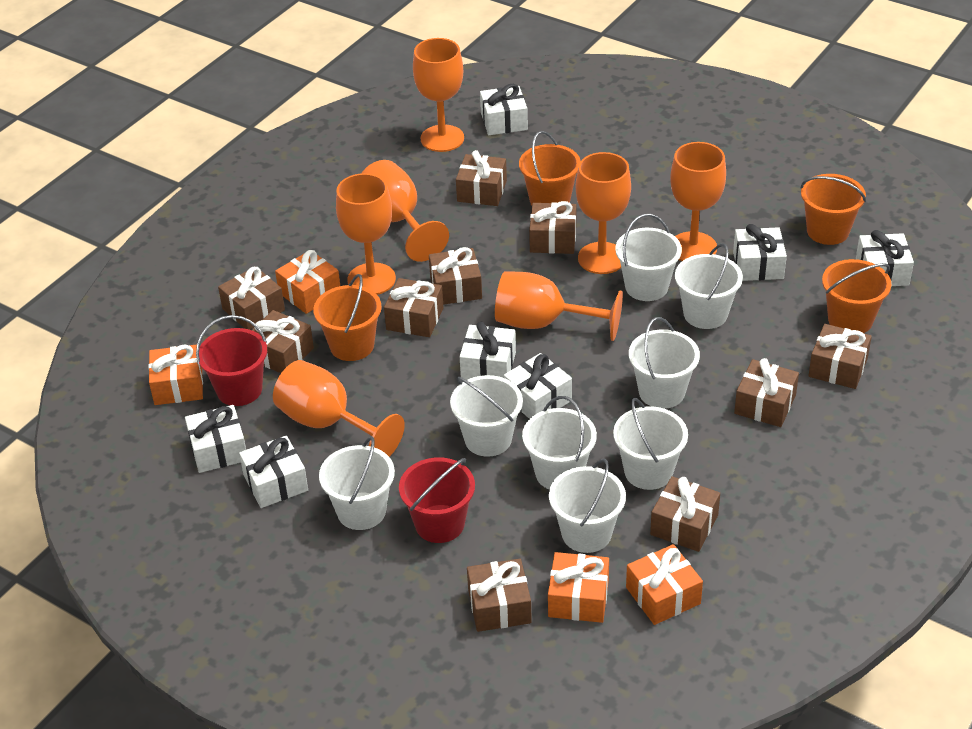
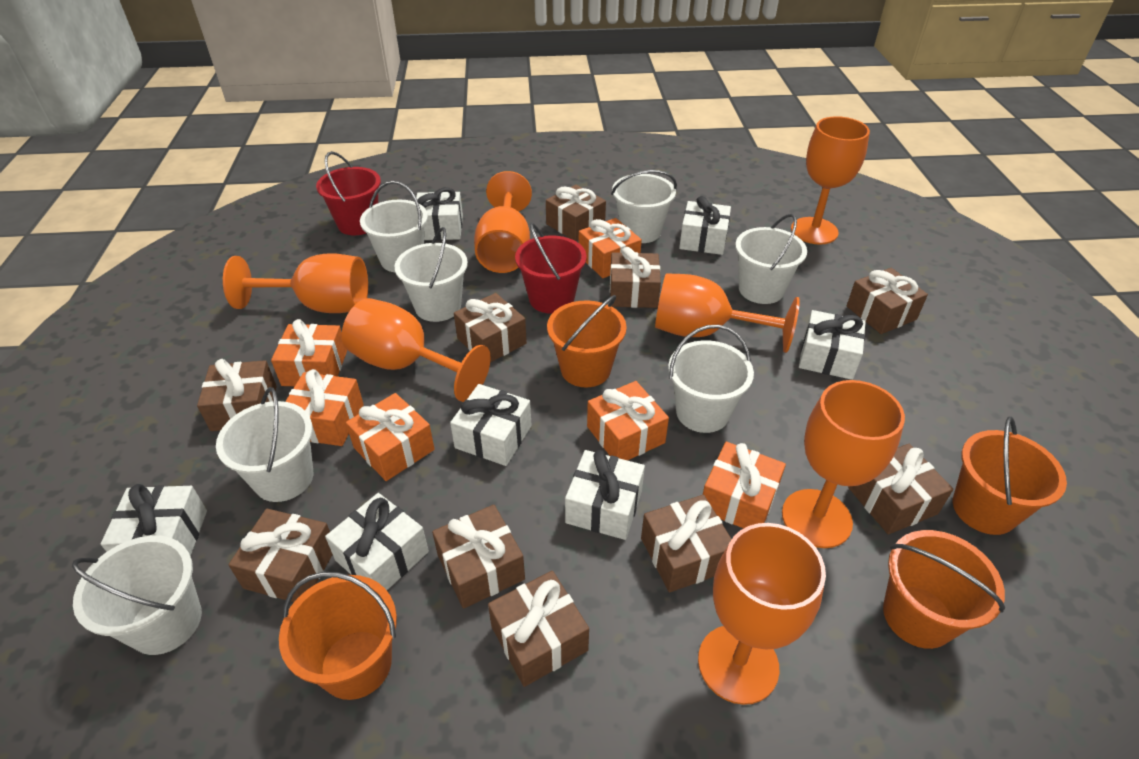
orange gift: 4 -> 6
white bucket: 8 -> 7

